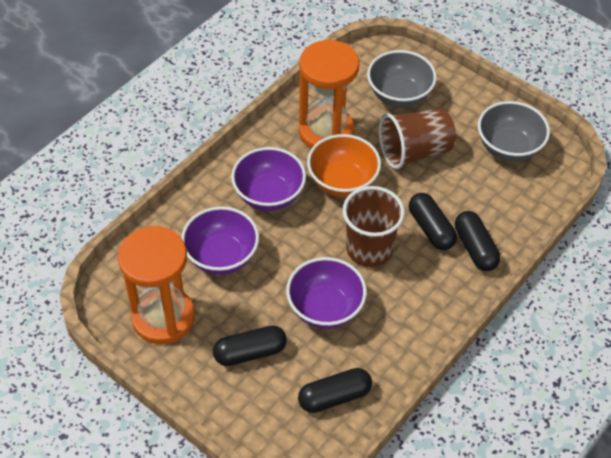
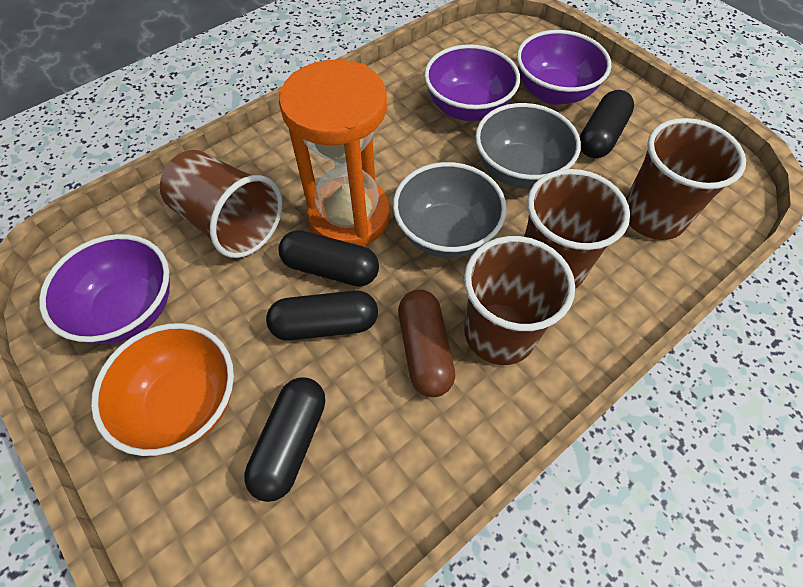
brown capsule: 0 -> 1
brown cup: 2 -> 4
orange hourglass: 2 -> 1

